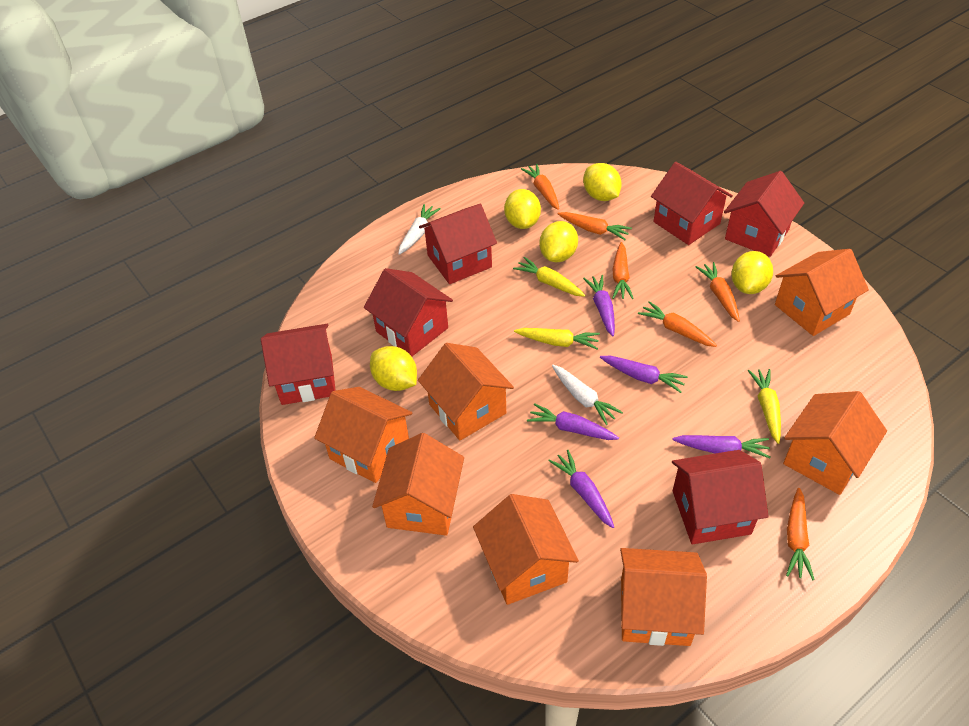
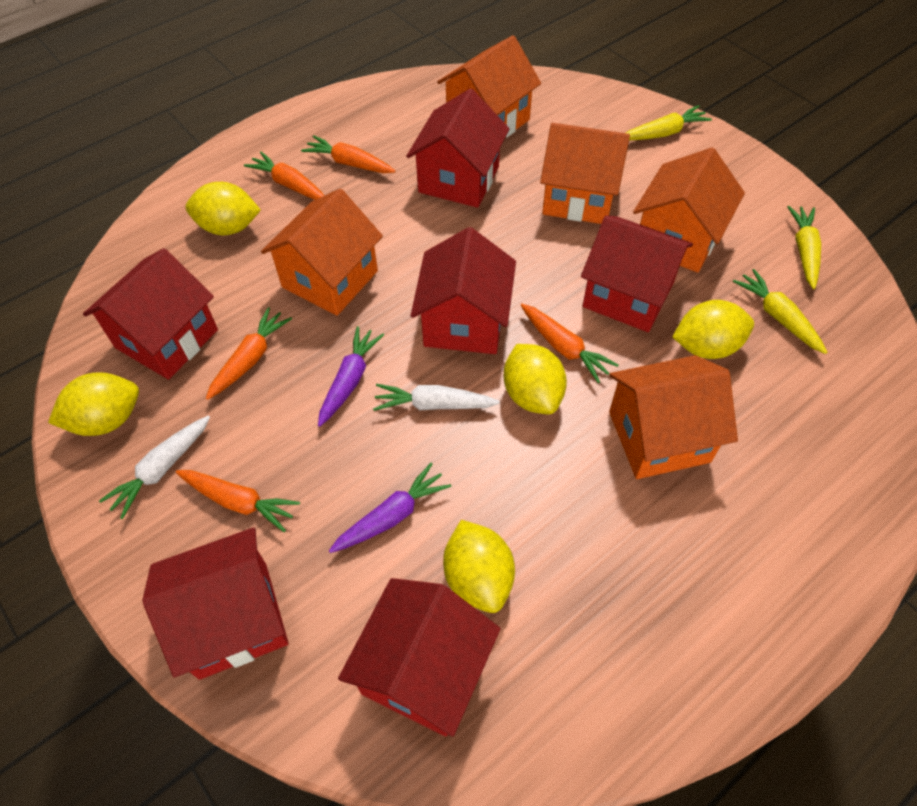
orange carrot: 6 -> 5
orange house: 7 -> 5
purple carrot: 5 -> 2

